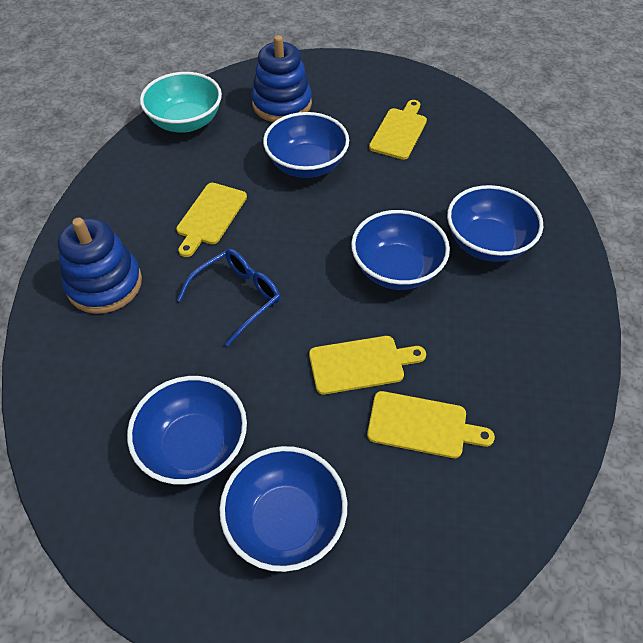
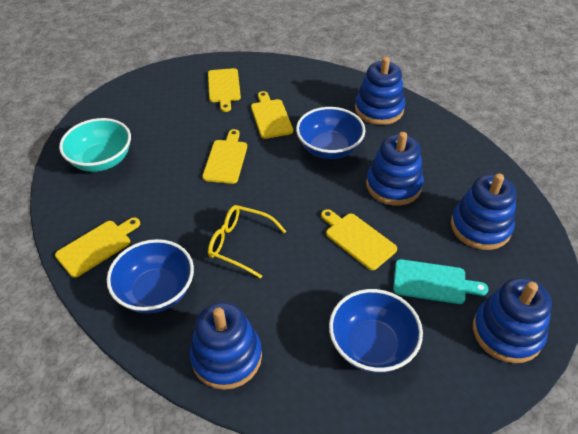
blue bowl: 5 -> 3
blue glasses: 1 -> 0
blue stacking toy: 2 -> 5
turquoise cutting board: 0 -> 1
yellow cutting board: 4 -> 5
yellow glasses: 0 -> 1

